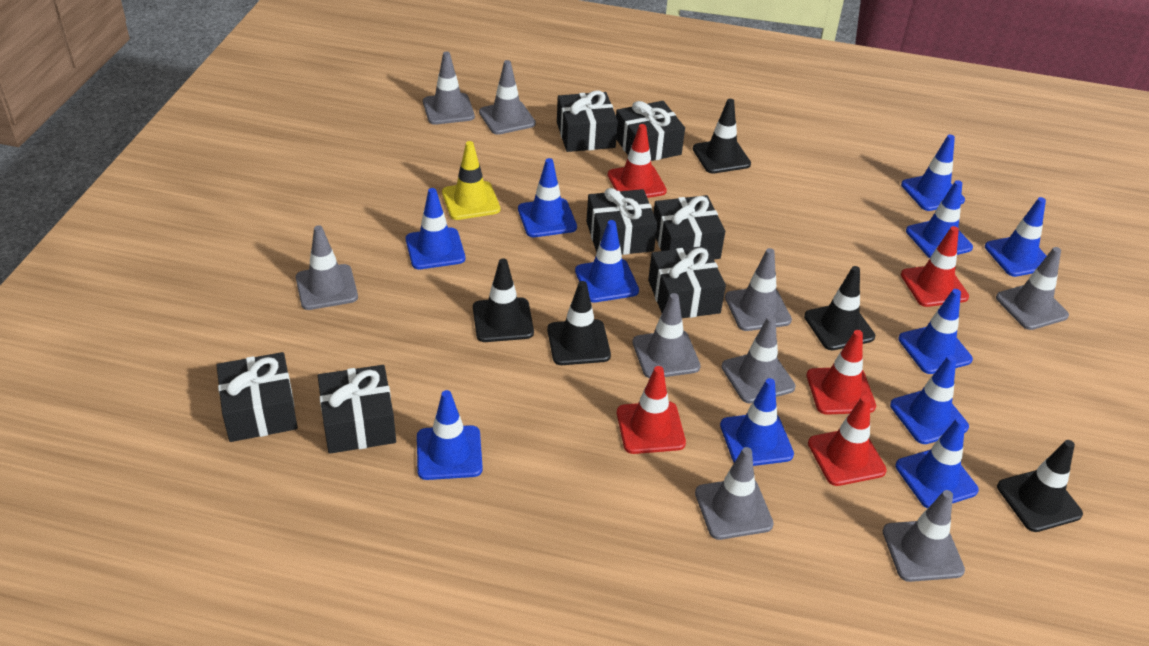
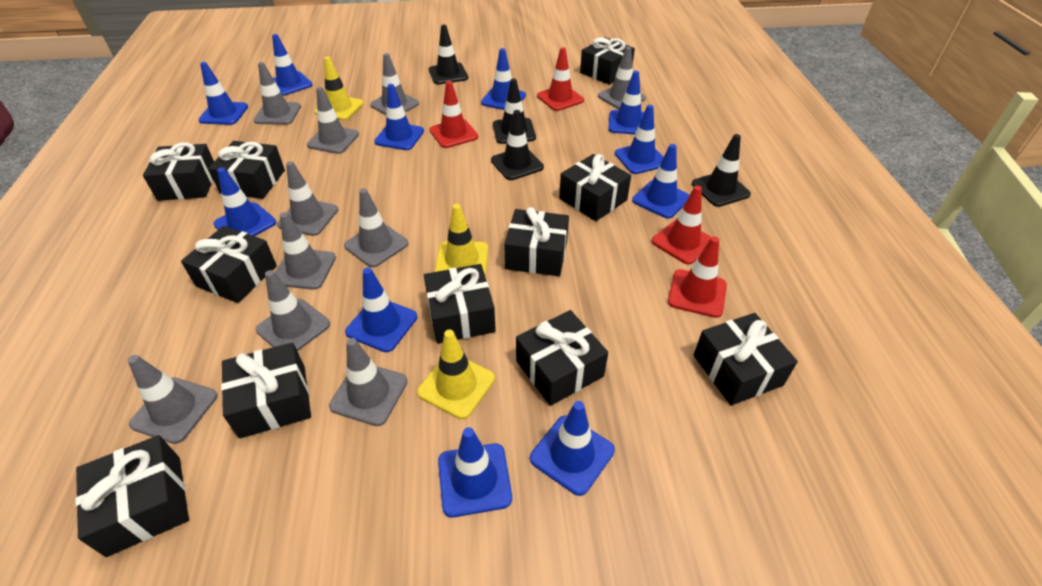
black gift: 7 -> 11
black traffic cone: 5 -> 4
grey traffic cone: 9 -> 10
red traffic cone: 5 -> 4
yellow traffic cone: 1 -> 3

